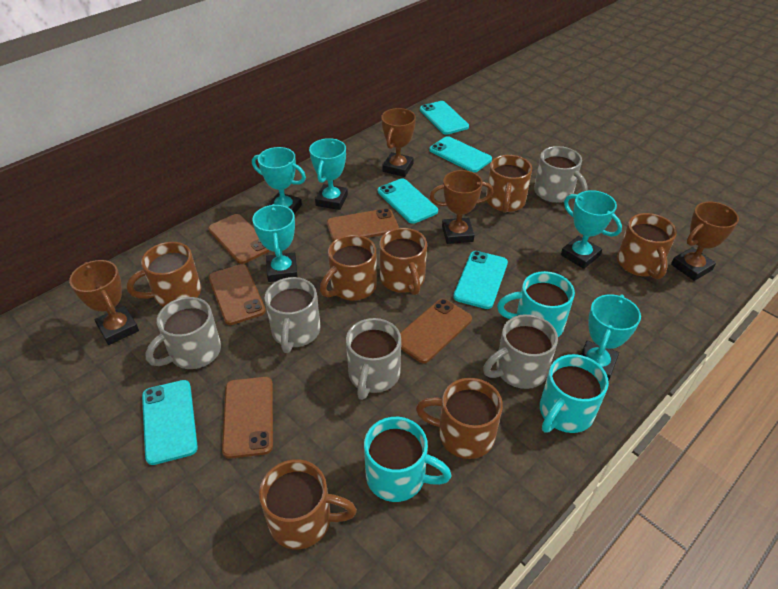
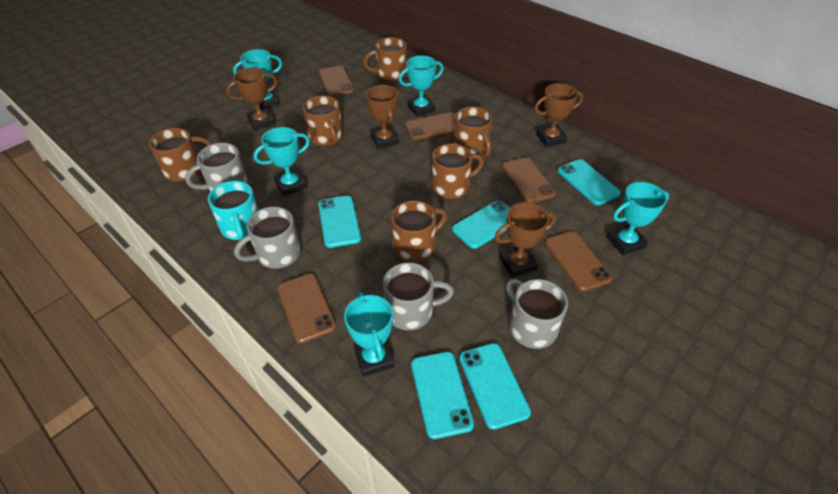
brown mug: 7 -> 6
grey mug: 5 -> 4
turquoise mug: 3 -> 1

